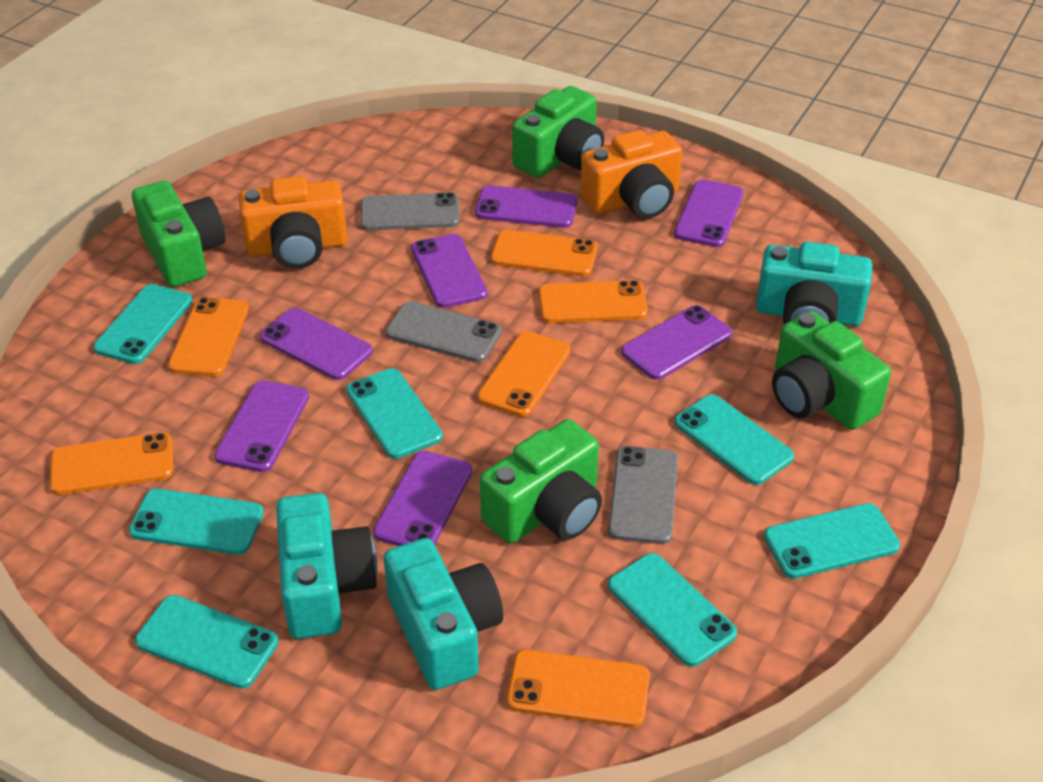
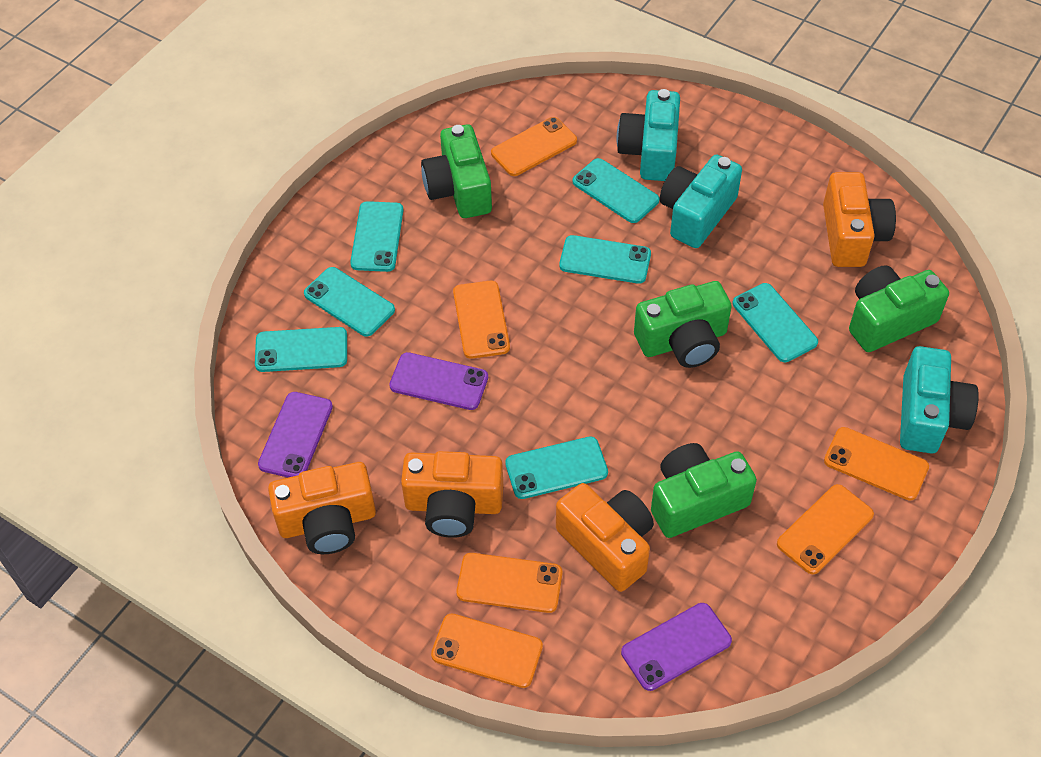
grey phone: 3 -> 0
orange camera: 2 -> 4
purple phone: 7 -> 3

